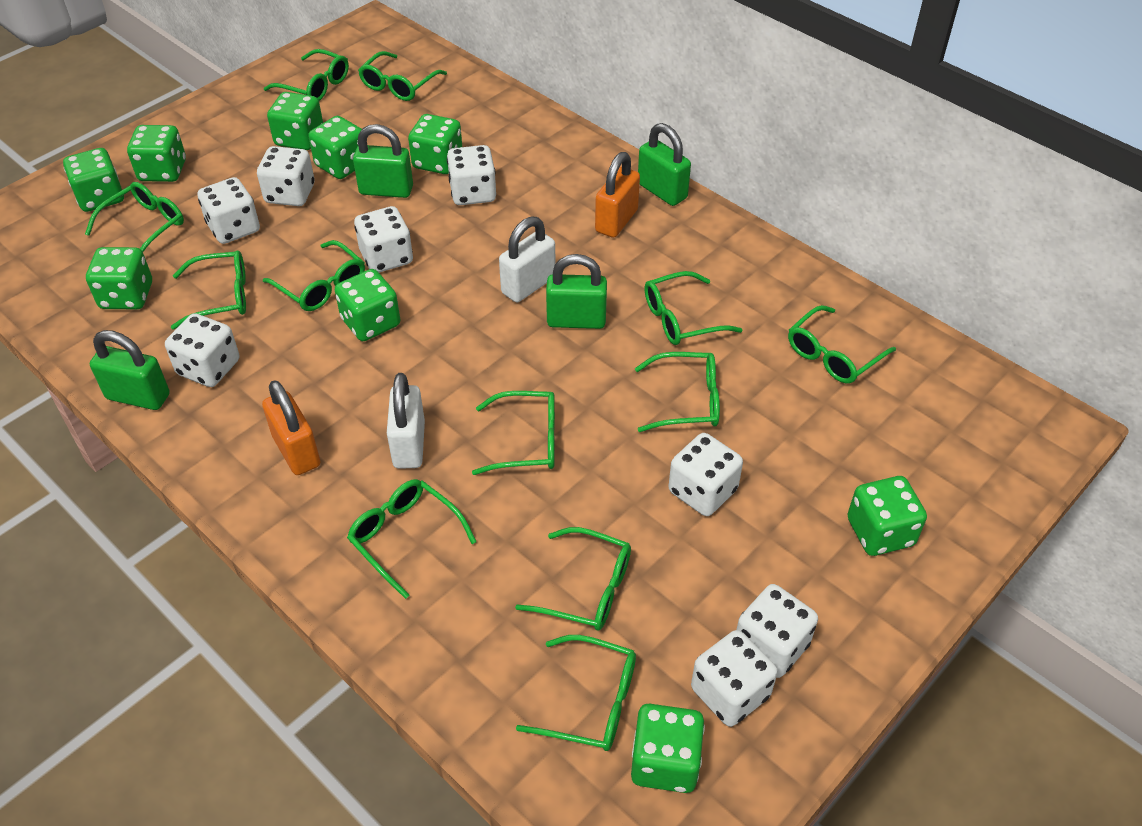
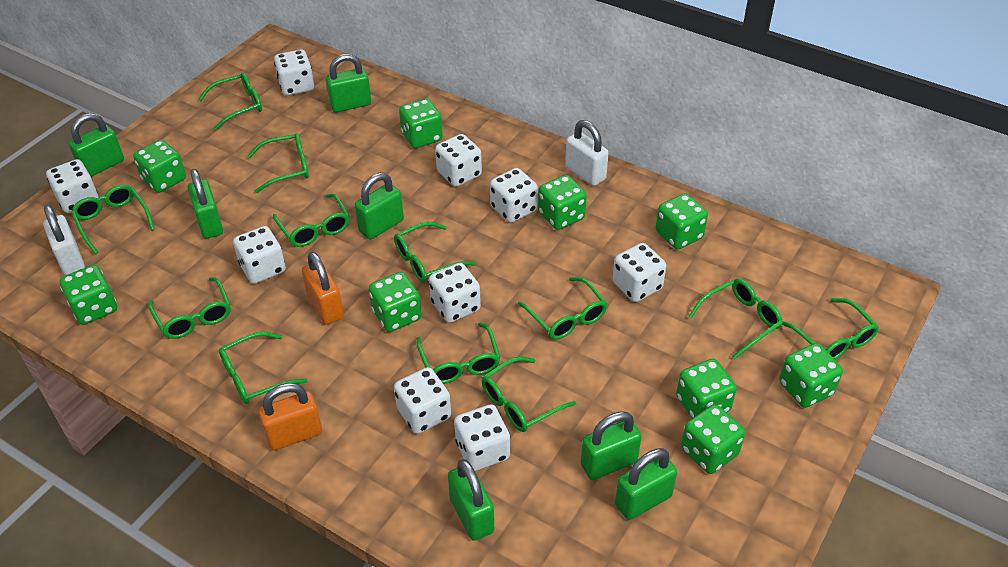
green padlock: 4 -> 7
white dice: 8 -> 9

